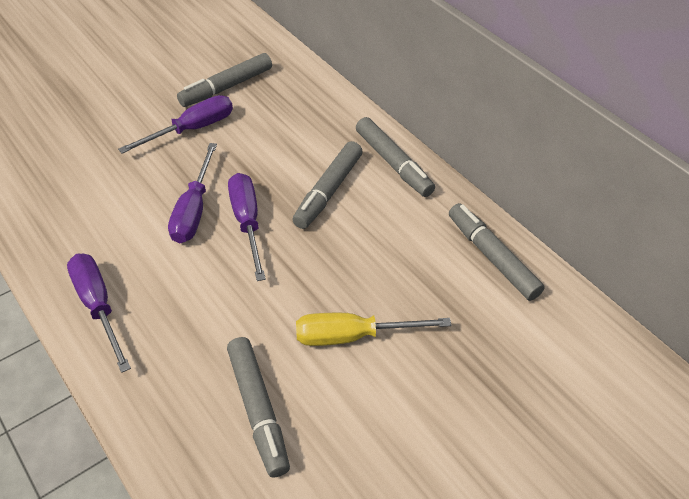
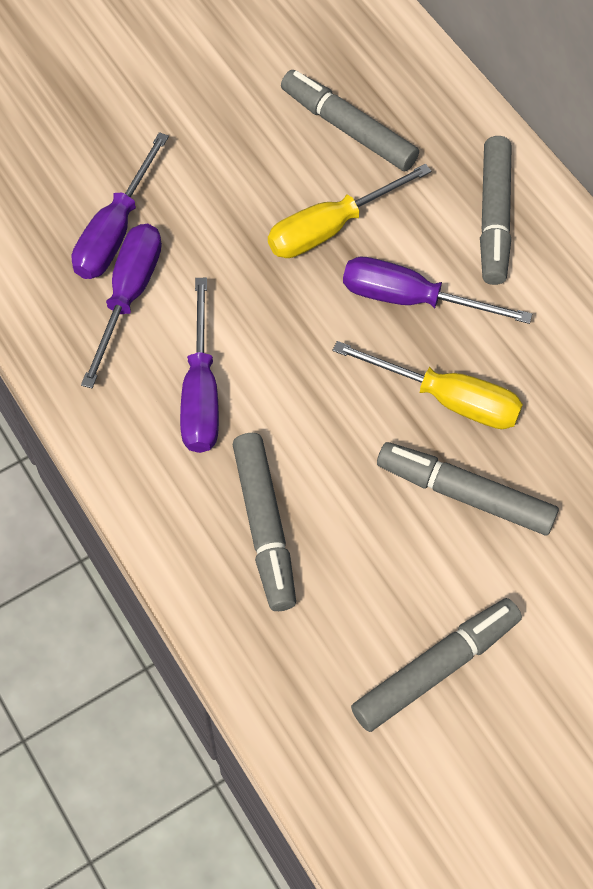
yellow screwdriver: 1 -> 2

